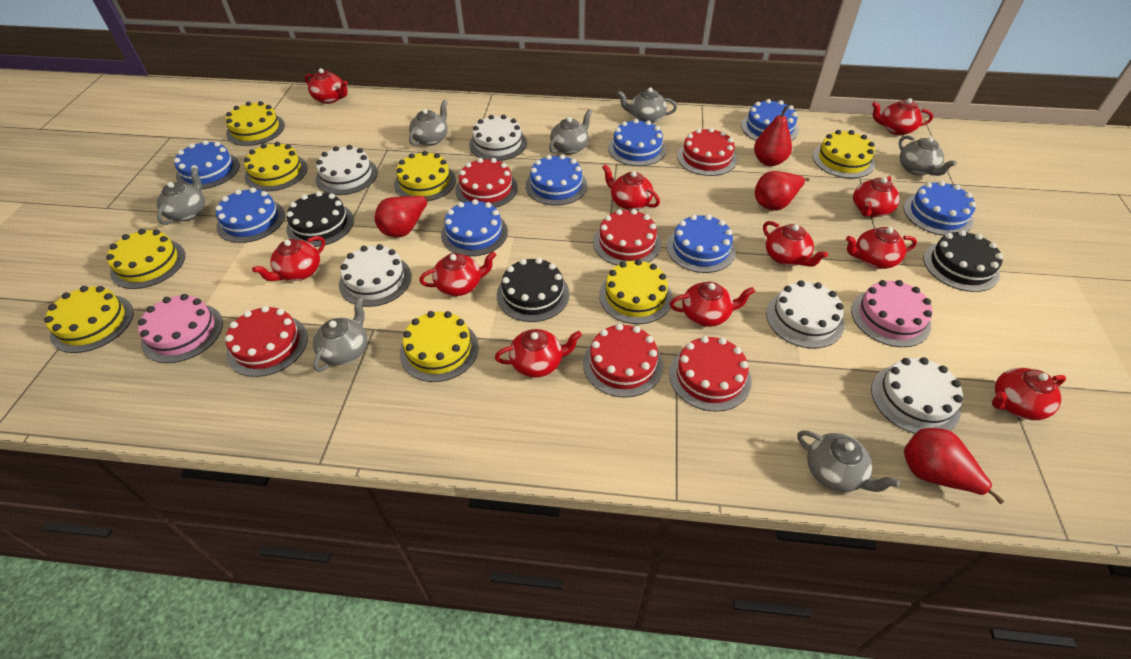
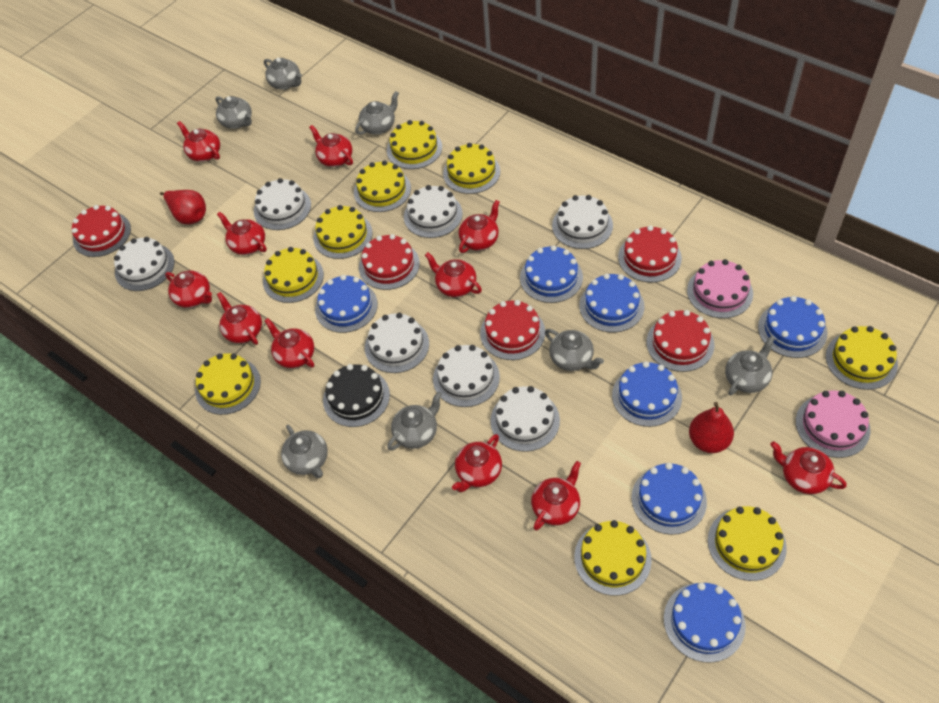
black cake: 3 -> 1
blue cake: 8 -> 7
red cake: 6 -> 5
red pear: 4 -> 2
white cake: 5 -> 7
yellow cake: 8 -> 9

